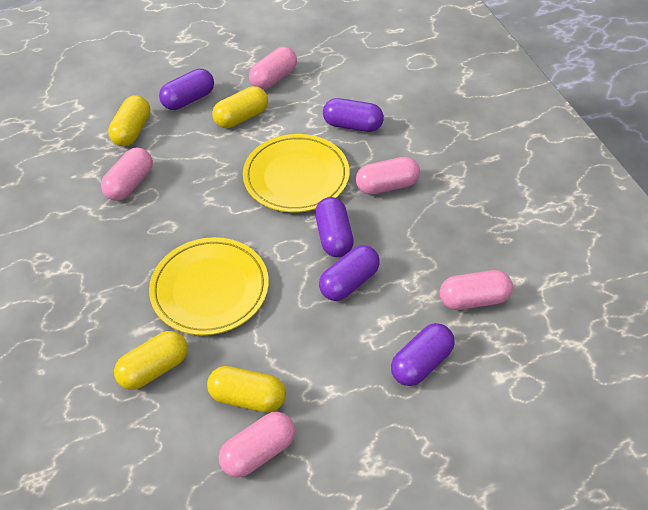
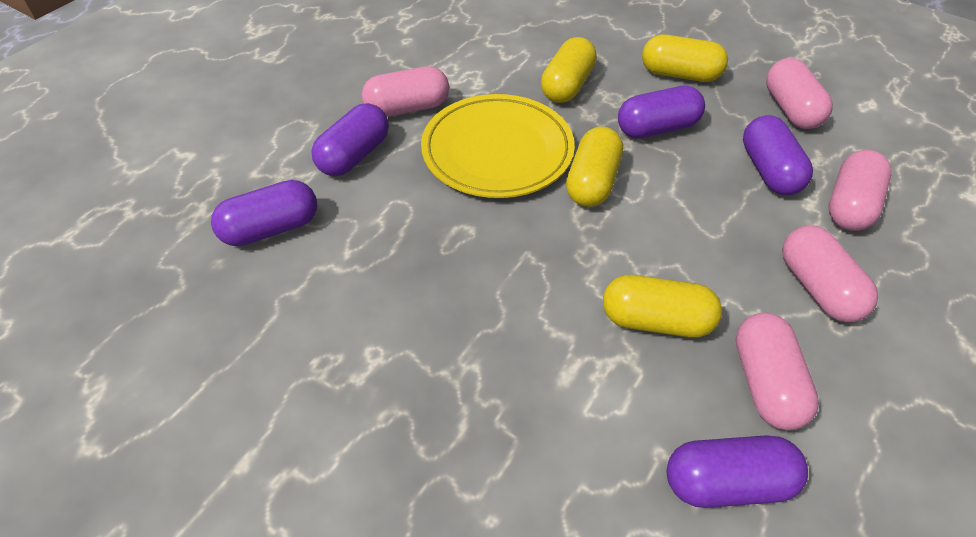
yellow plate: 2 -> 1

